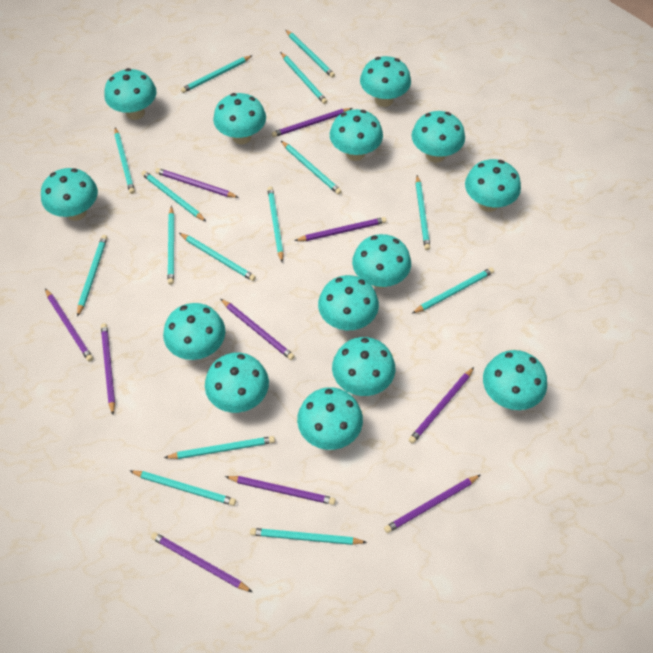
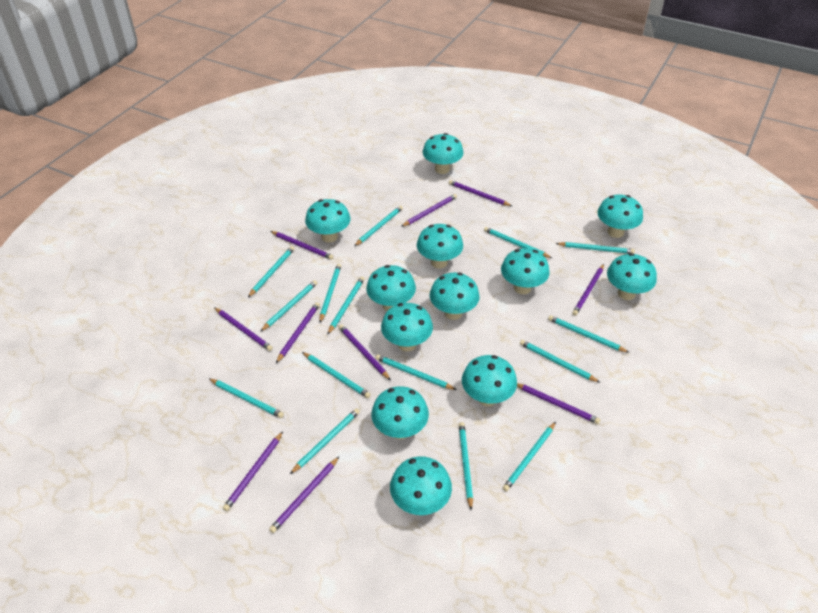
turquoise mushroom: 14 -> 12

